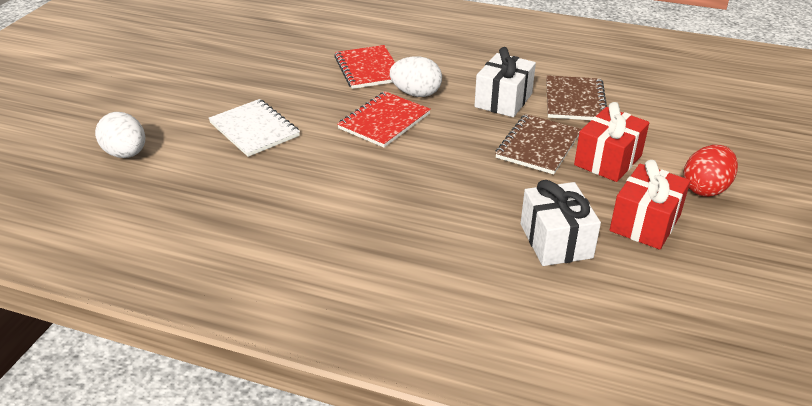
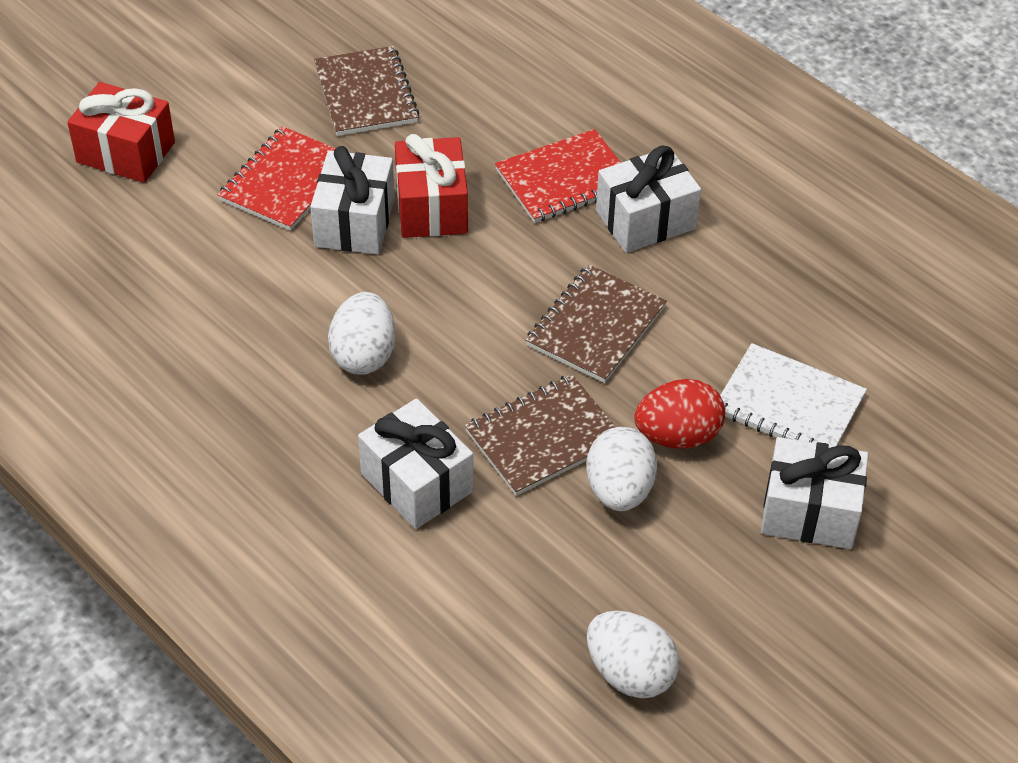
brown notebook: 2 -> 3
white egg: 2 -> 3
white gift: 2 -> 4

